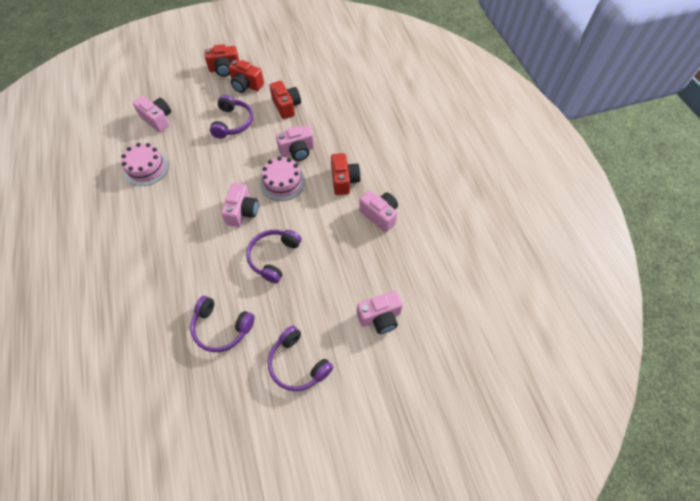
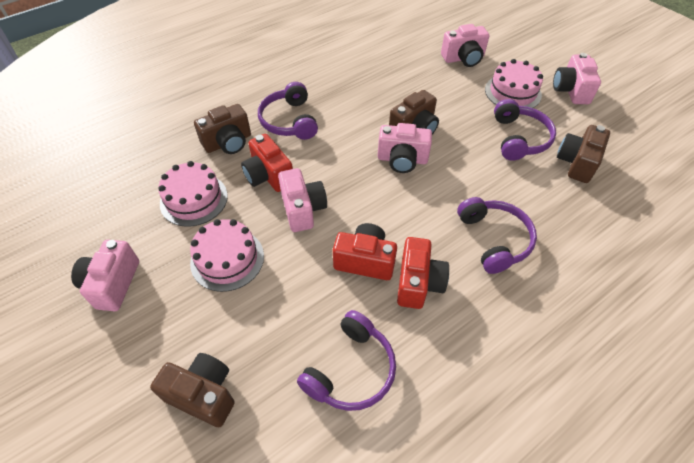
brown camera: 0 -> 4
pink cake: 2 -> 3
red camera: 4 -> 3

